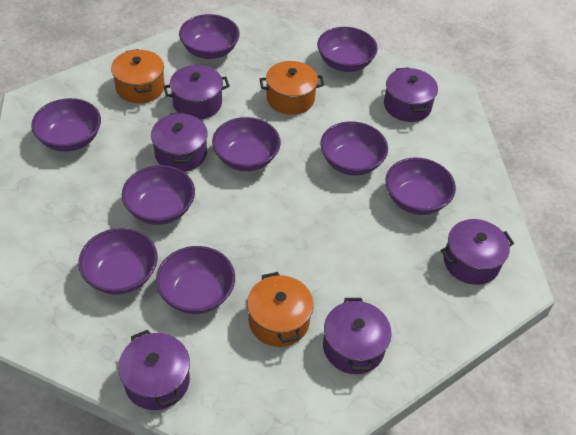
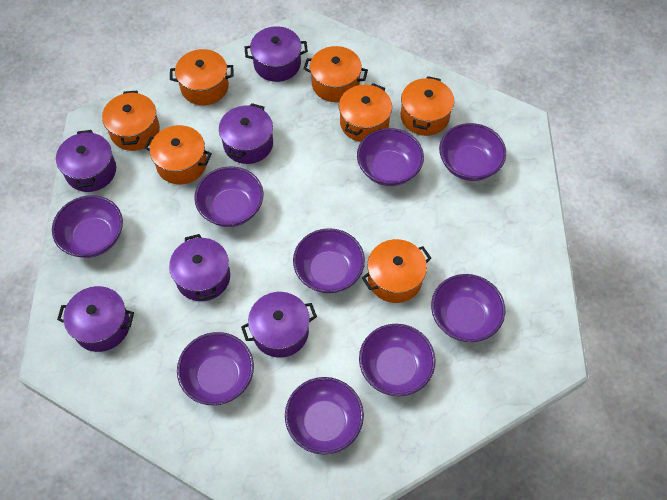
orange pot: 3 -> 7

